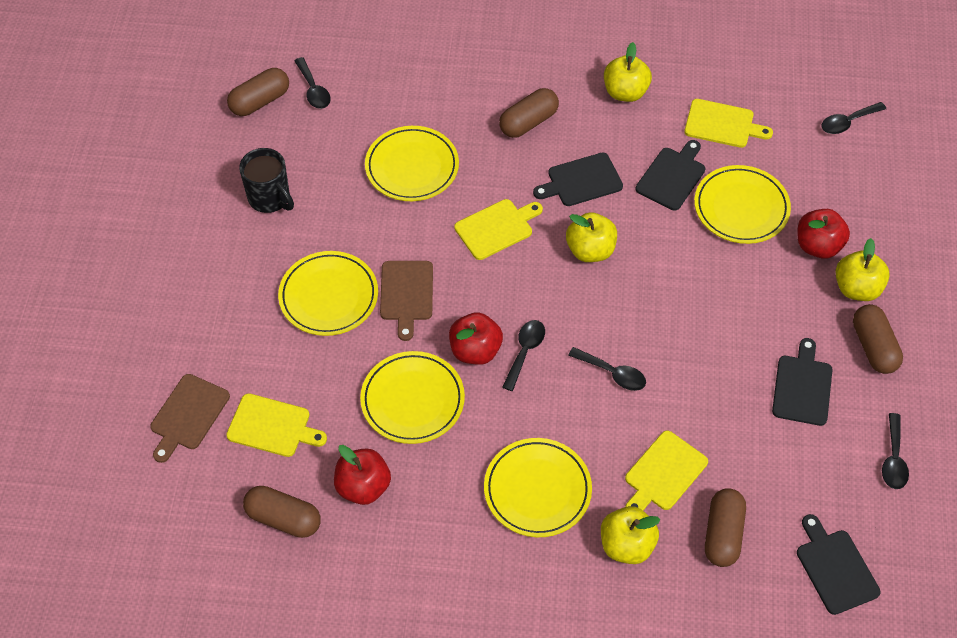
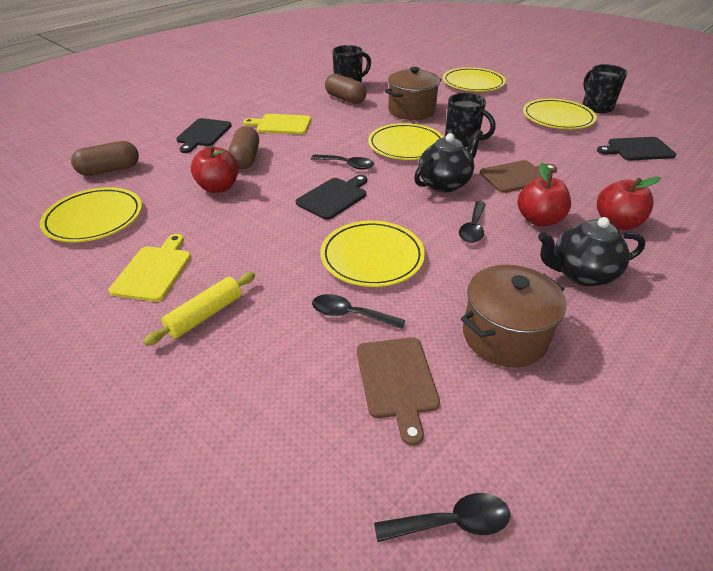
black cutting board: 4 -> 3
black mug: 1 -> 3
black spoon: 5 -> 4
black teapot: 0 -> 2
brown capsule: 5 -> 3
brown pot: 0 -> 2
yellow apple: 4 -> 0
yellow cutting board: 4 -> 2
yellow rolling pin: 0 -> 1

